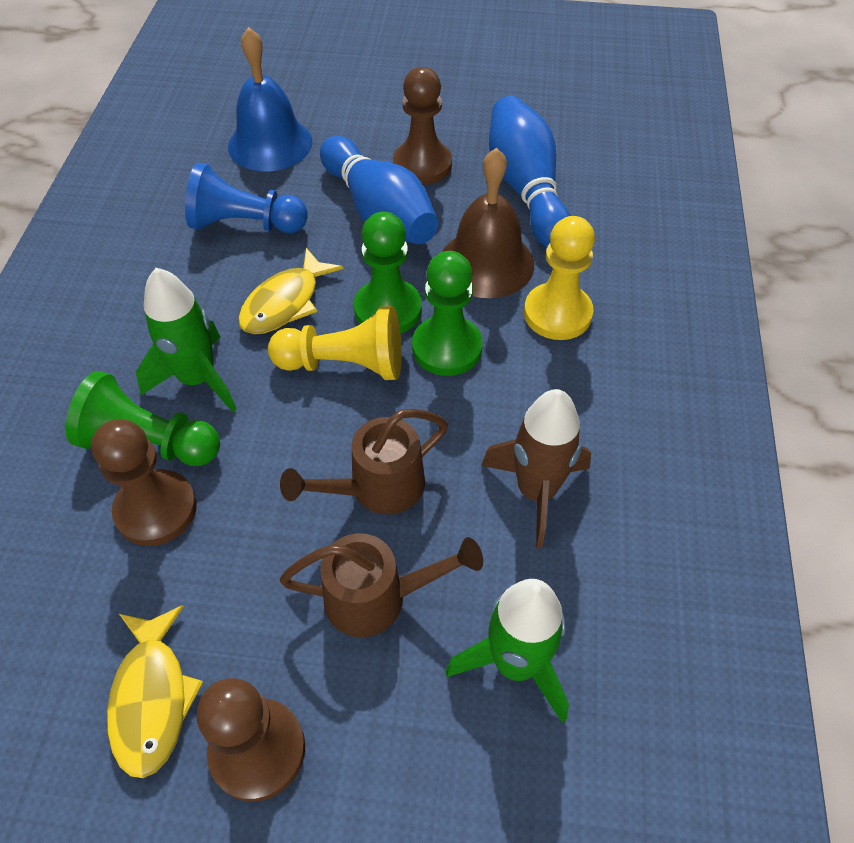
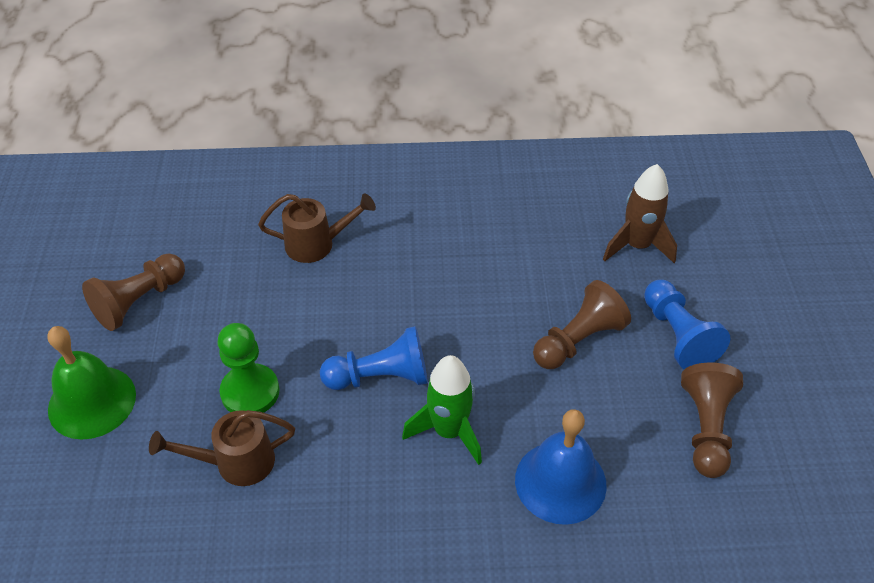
blue bowling pin: 2 -> 0
blue pawn: 1 -> 2
brown bell: 1 -> 0
green bell: 0 -> 1
green pawn: 3 -> 1
green rocket: 2 -> 1
yellow fish: 2 -> 0
yellow pawn: 2 -> 0

